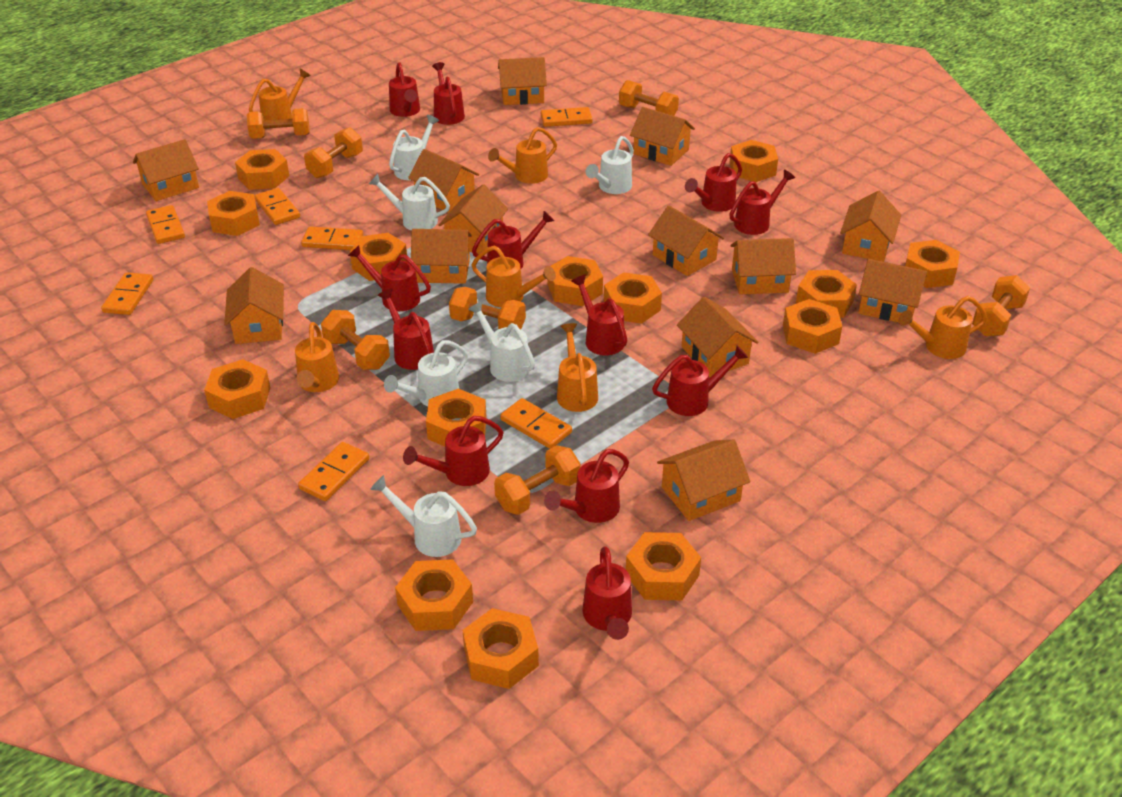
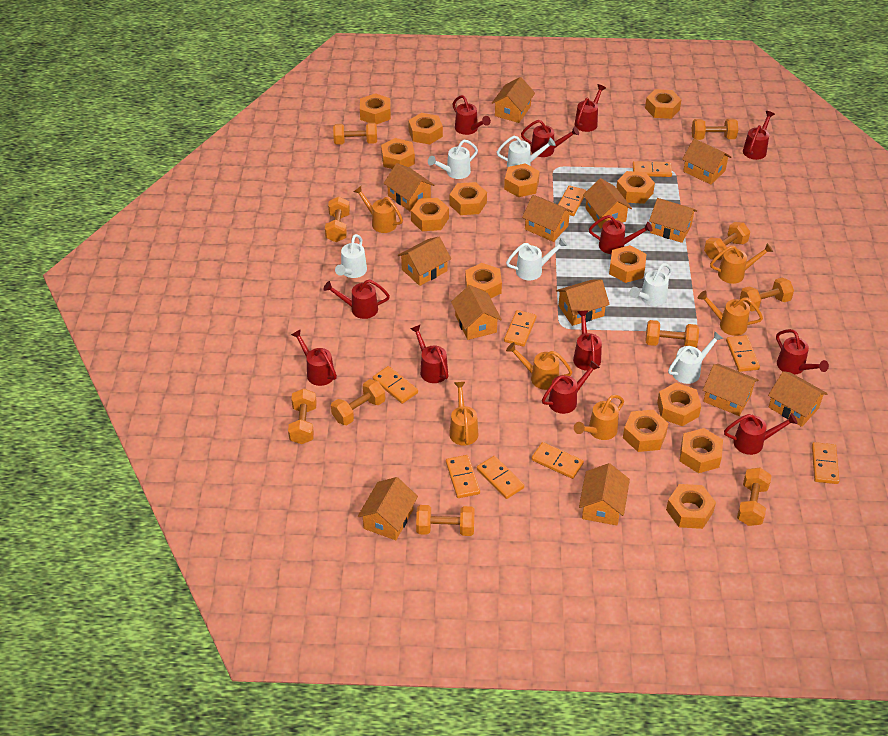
orange domino: 7 -> 9
orange dumbbell: 7 -> 10

